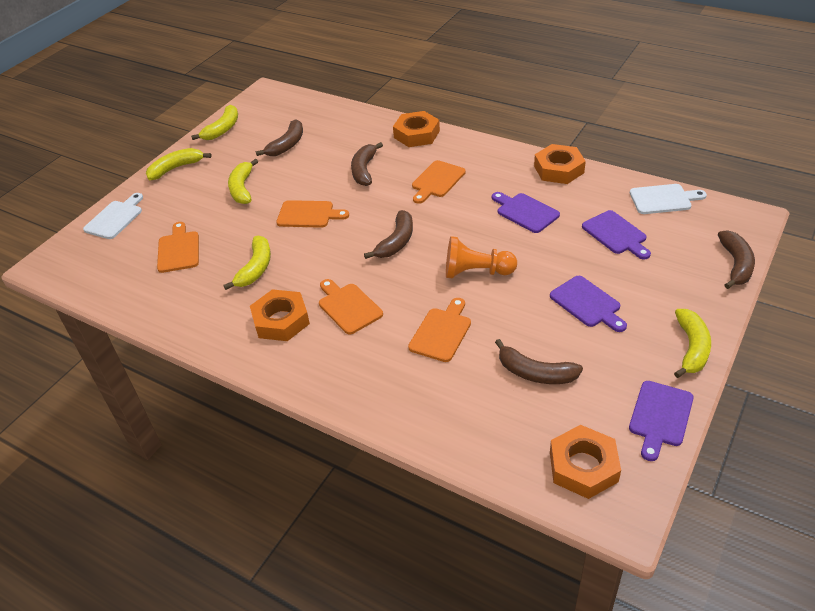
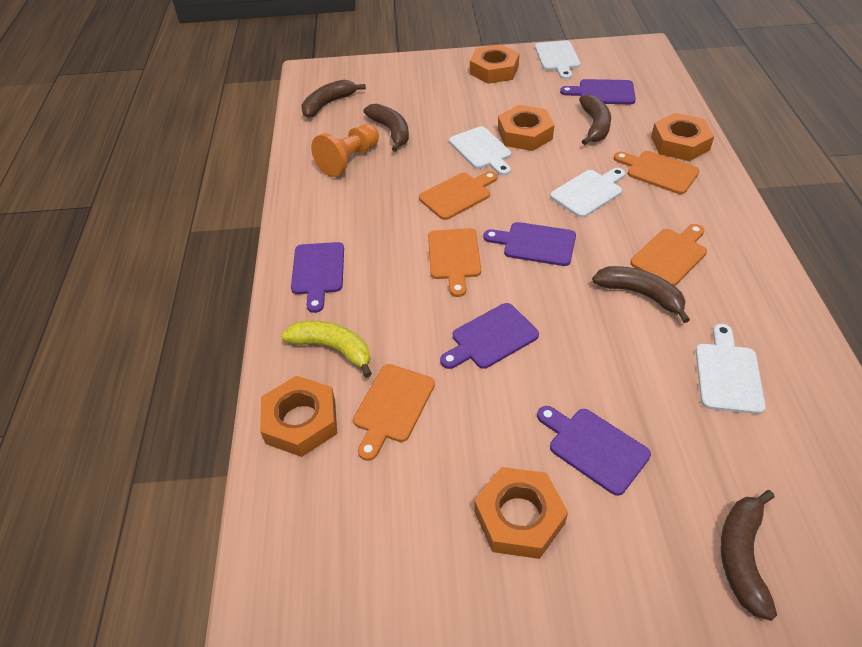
orange nut: 4 -> 5
purple cutting board: 4 -> 5
white cutting board: 2 -> 4
yellow banana: 5 -> 1

